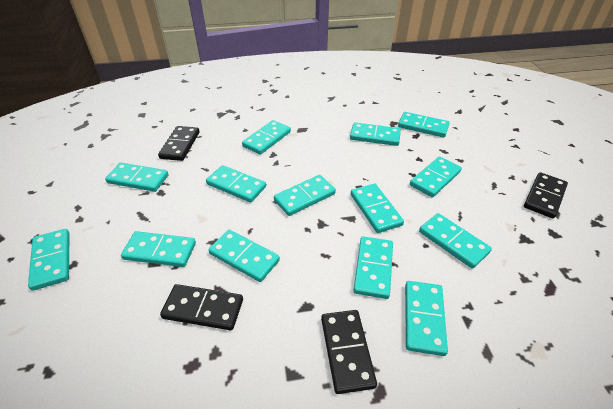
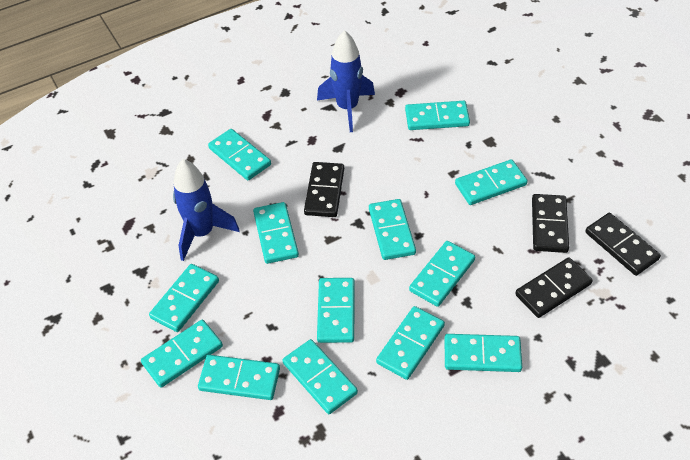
blue rocket: 0 -> 2
turquoise domino: 14 -> 13

